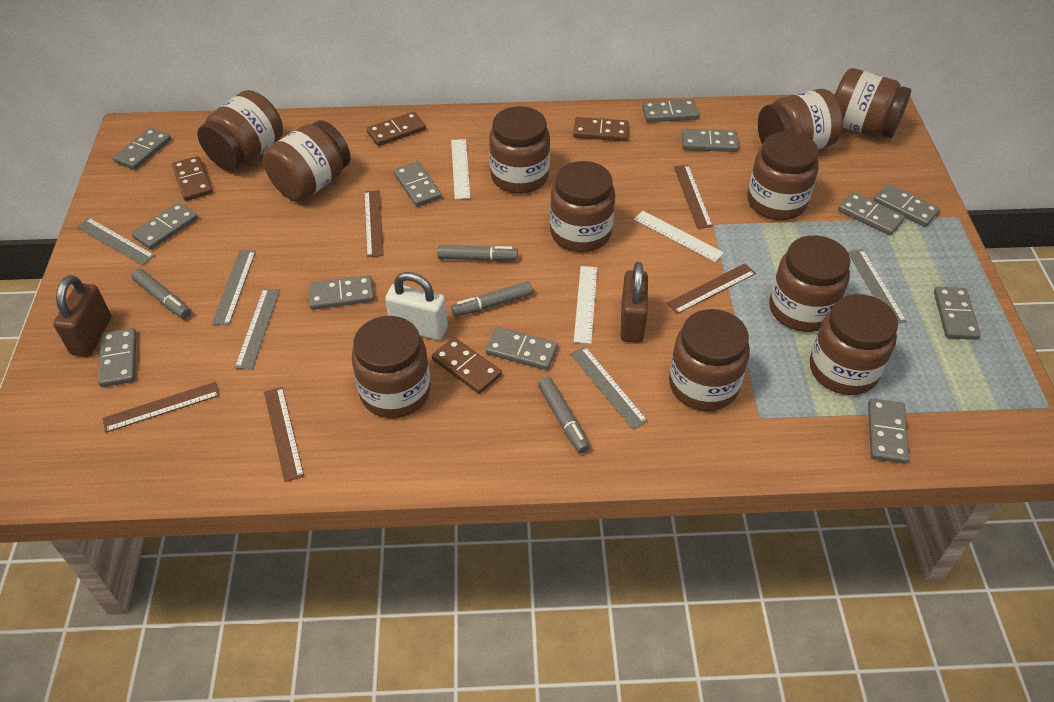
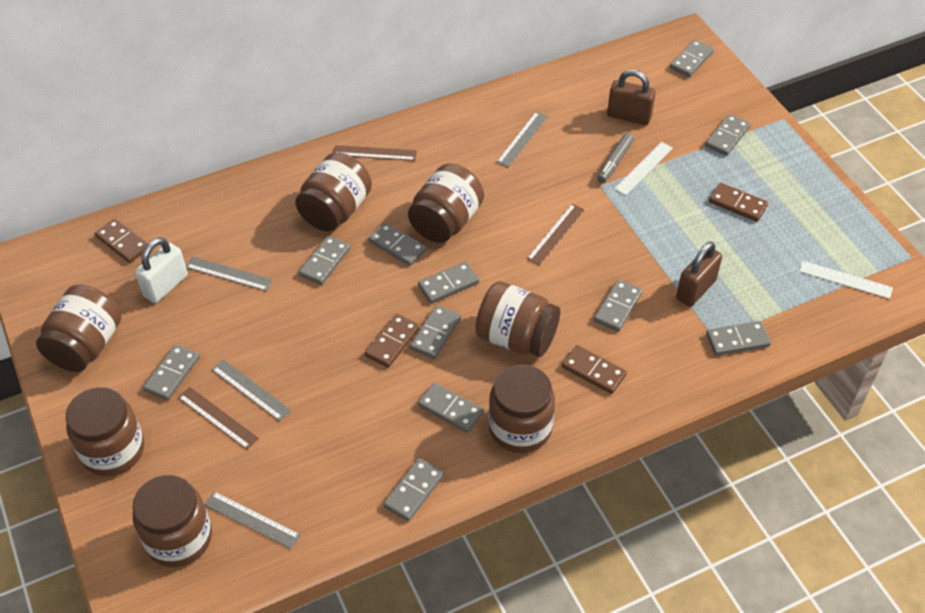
brown jar: 11 -> 7
brown ruler: 5 -> 3
grey domino: 12 -> 11
grey marker: 4 -> 1
grey ruler: 5 -> 4
white ruler: 3 -> 2

